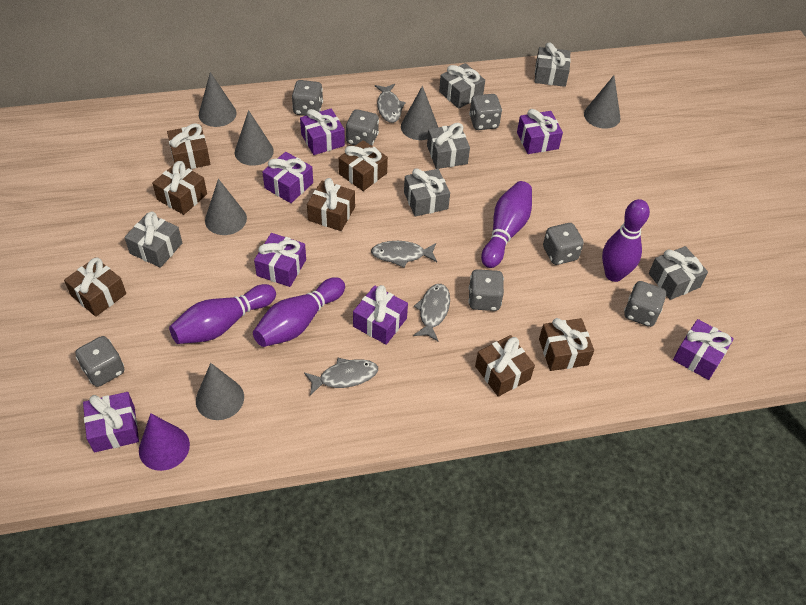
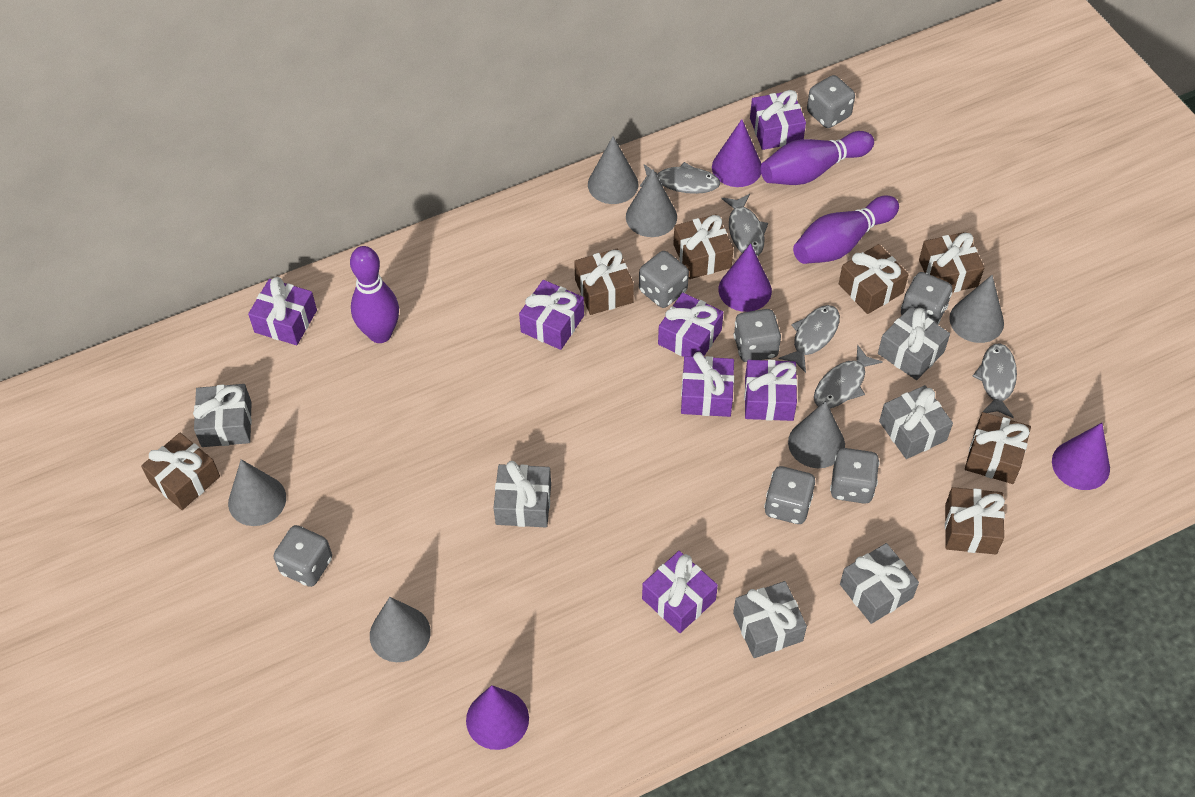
grey fish: 4 -> 5
purple bowling pin: 4 -> 3
purple cone: 1 -> 4

